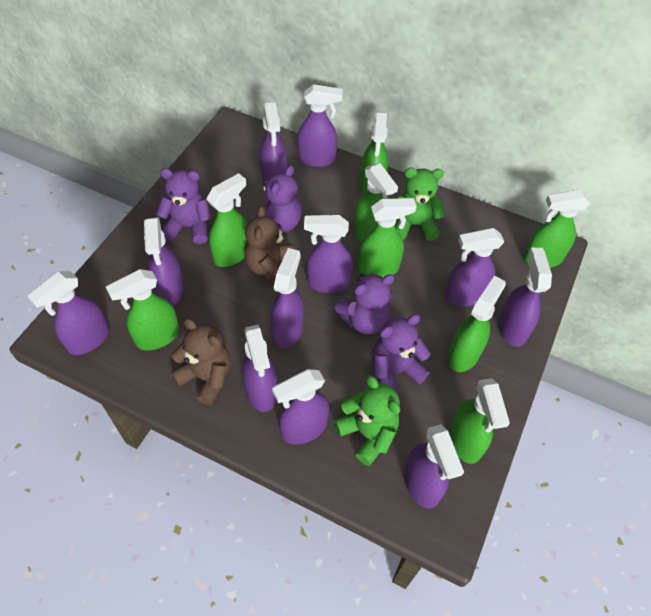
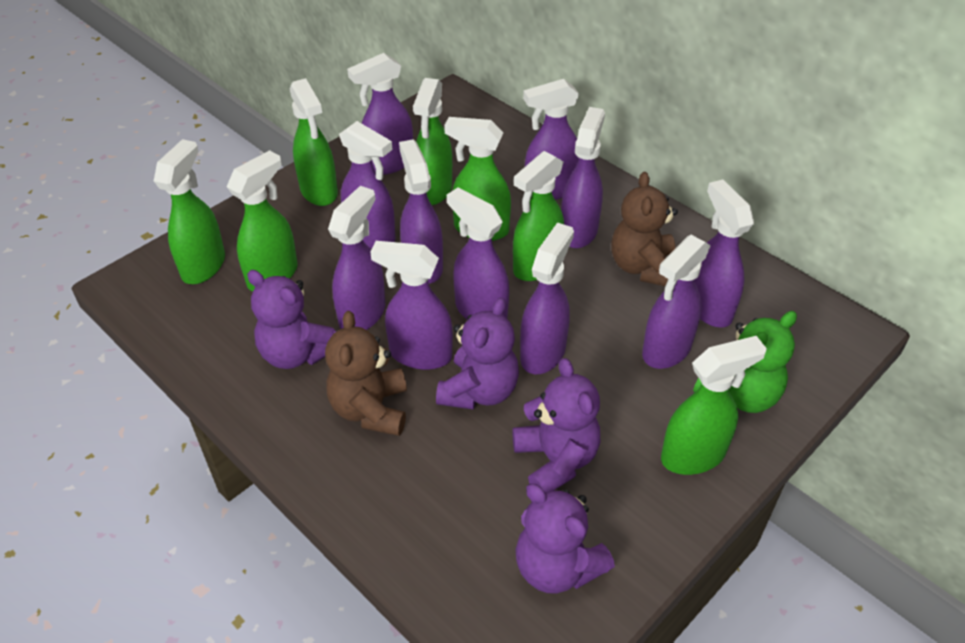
green spray bottle: 8 -> 7
green teddy bear: 2 -> 1

